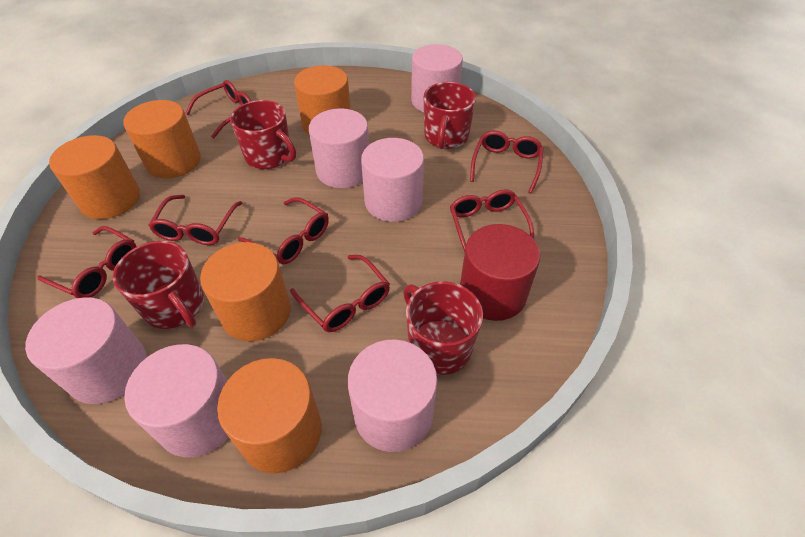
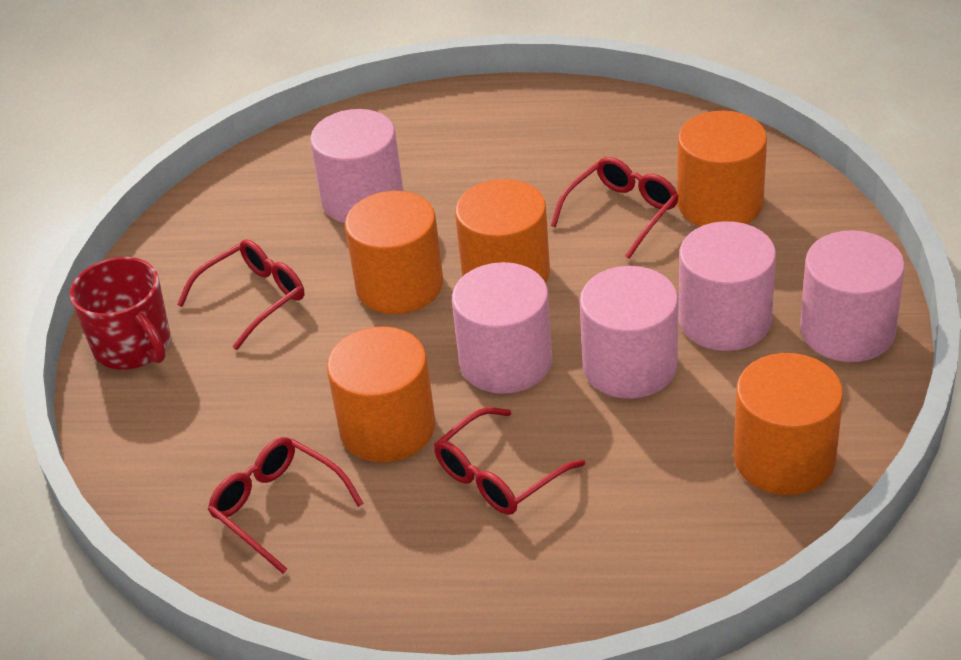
pink cylinder: 6 -> 5
red cylinder: 1 -> 0
red glasses: 7 -> 4
red mug: 4 -> 1

